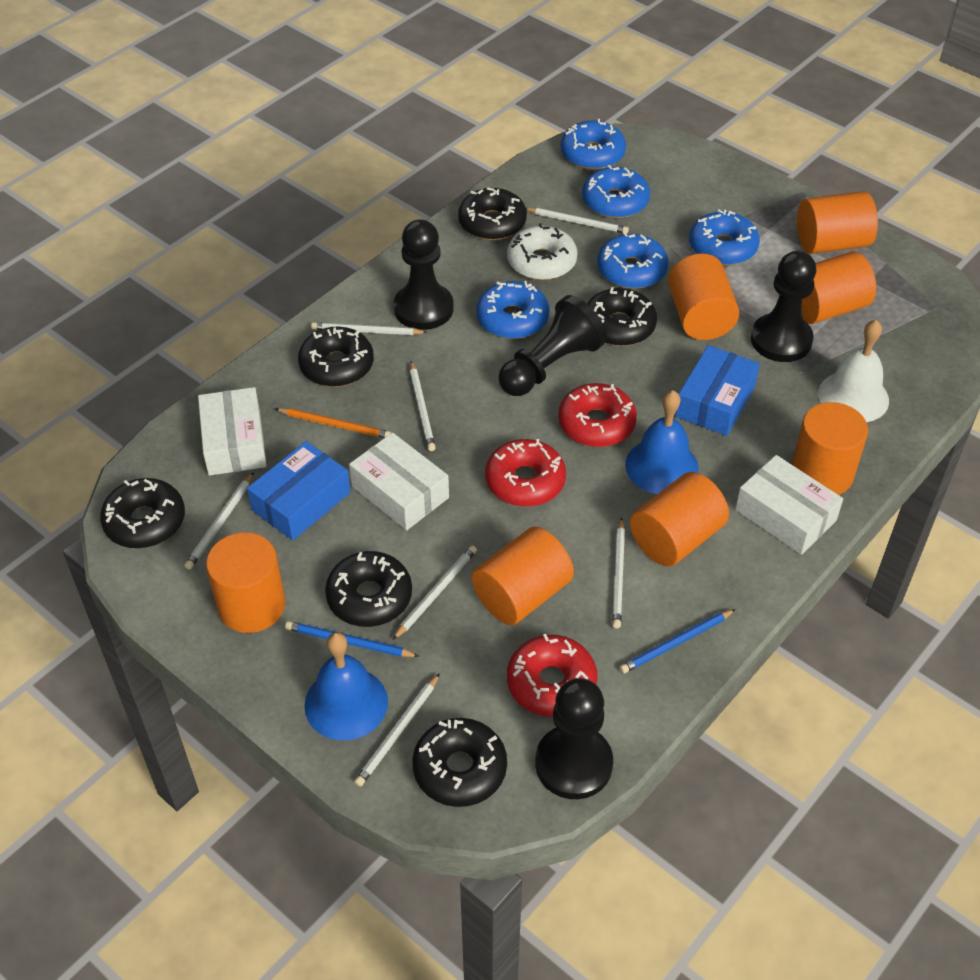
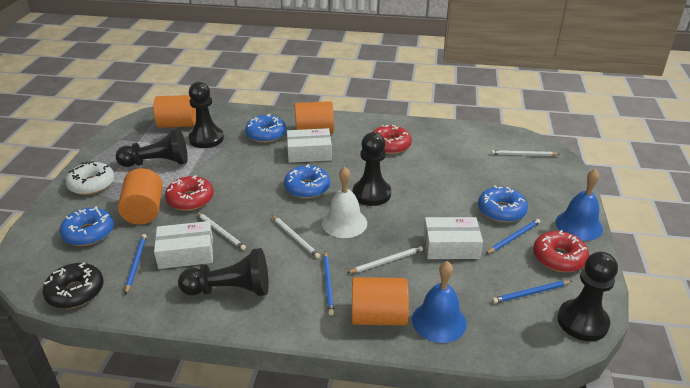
black donut: 6 -> 1
black pawn: 4 -> 5
blue box: 2 -> 0
blue donut: 5 -> 4
blue pencil: 2 -> 4
orange cylinder: 7 -> 4
orange pencil: 1 -> 0
white pencil: 7 -> 4

